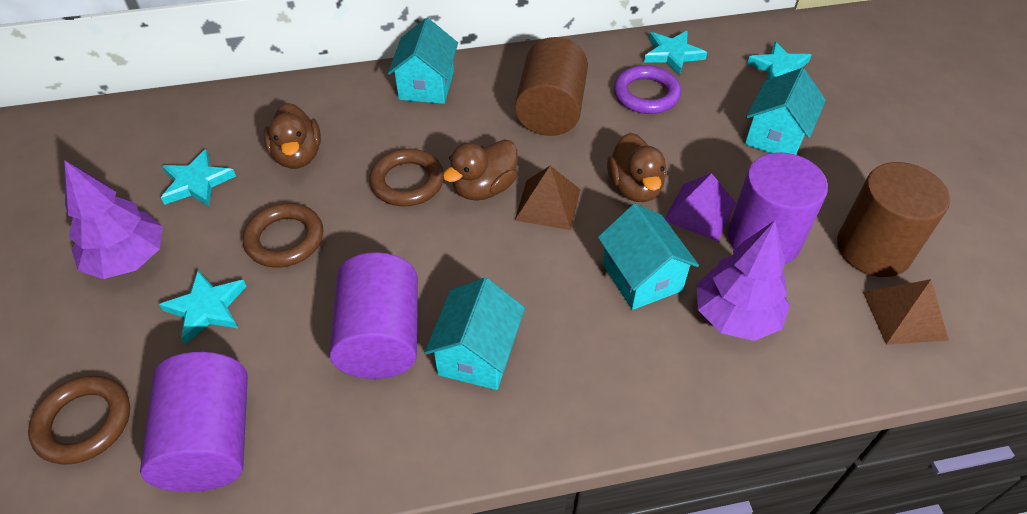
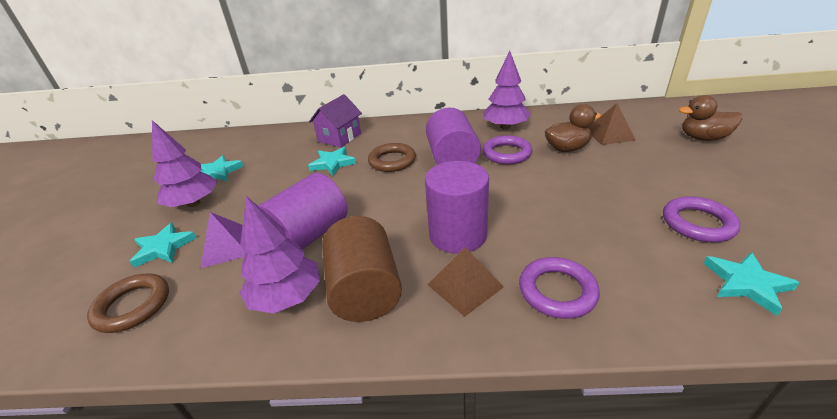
brown cylinder: 2 -> 1
brown duck: 3 -> 2
brown ring: 3 -> 2
purple house: 0 -> 1
purple ring: 1 -> 3
purple tree: 2 -> 3
turquoise house: 4 -> 0

